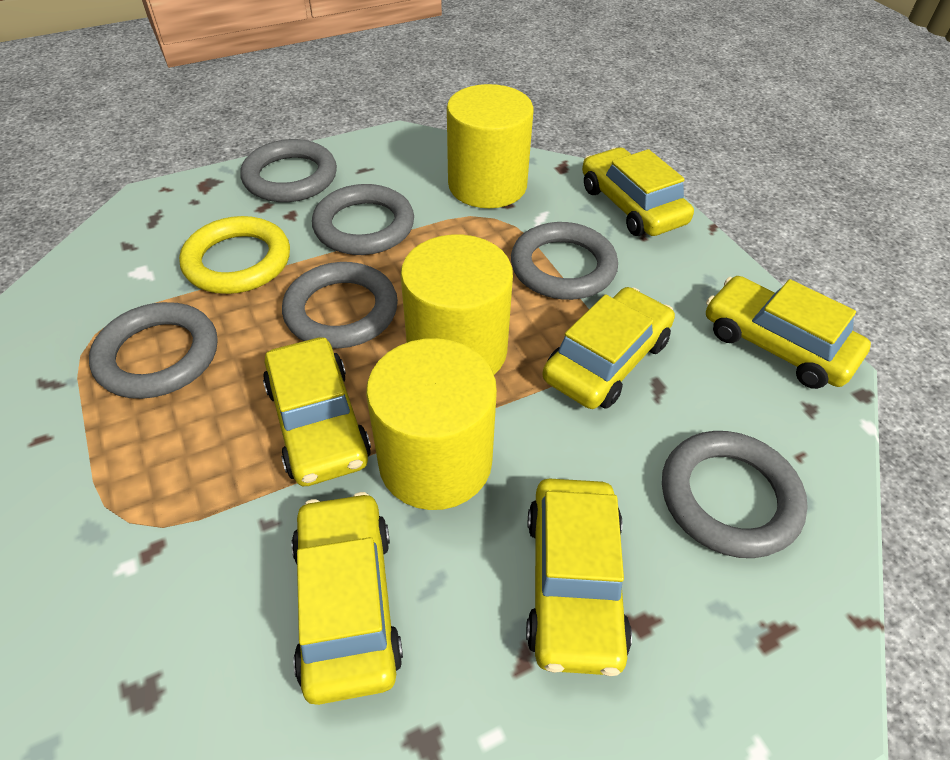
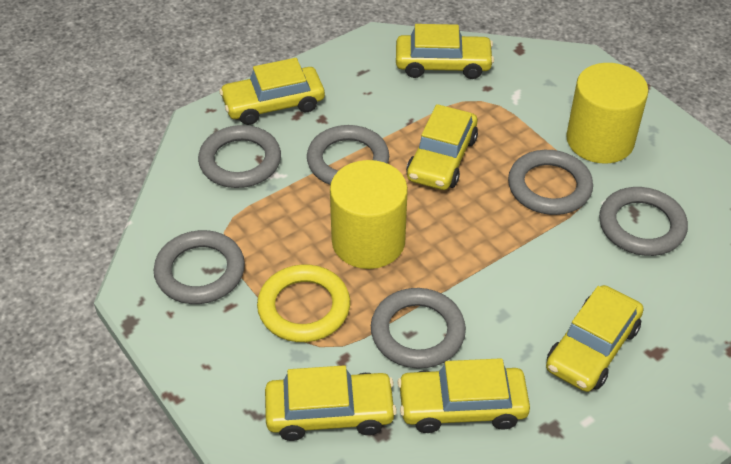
yellow cylinder: 3 -> 2

